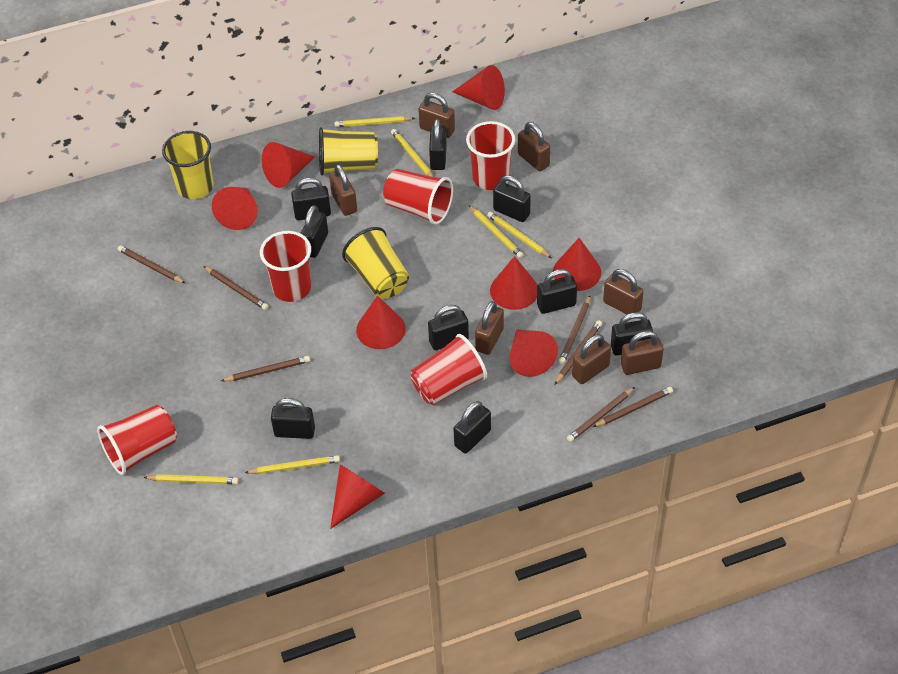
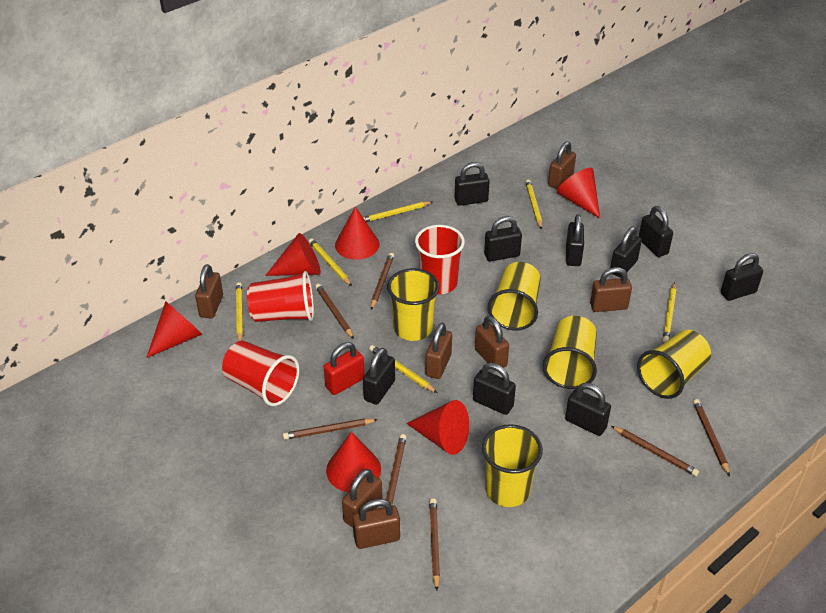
red cone: 8 -> 6
red cup: 5 -> 3
red padlock: 0 -> 1
yellow cup: 3 -> 5

